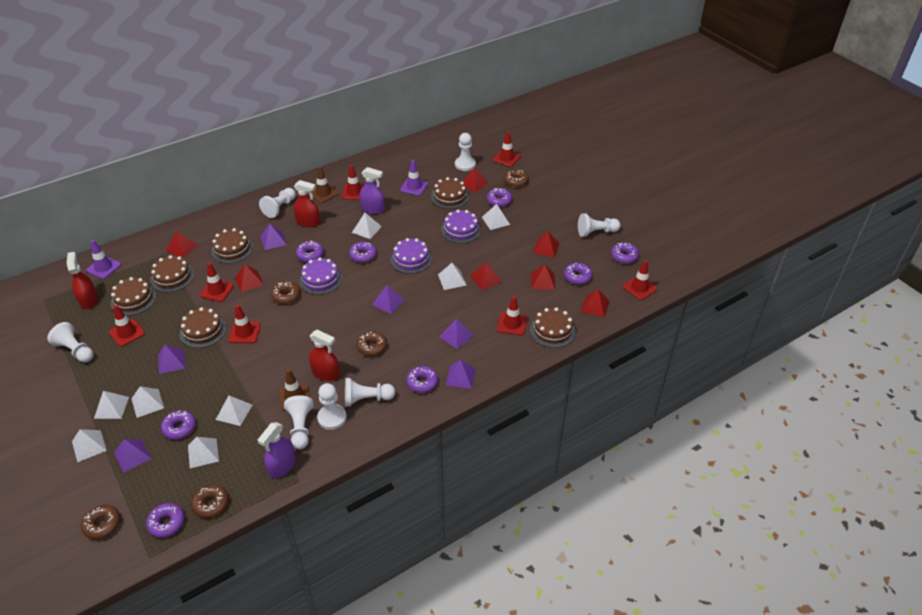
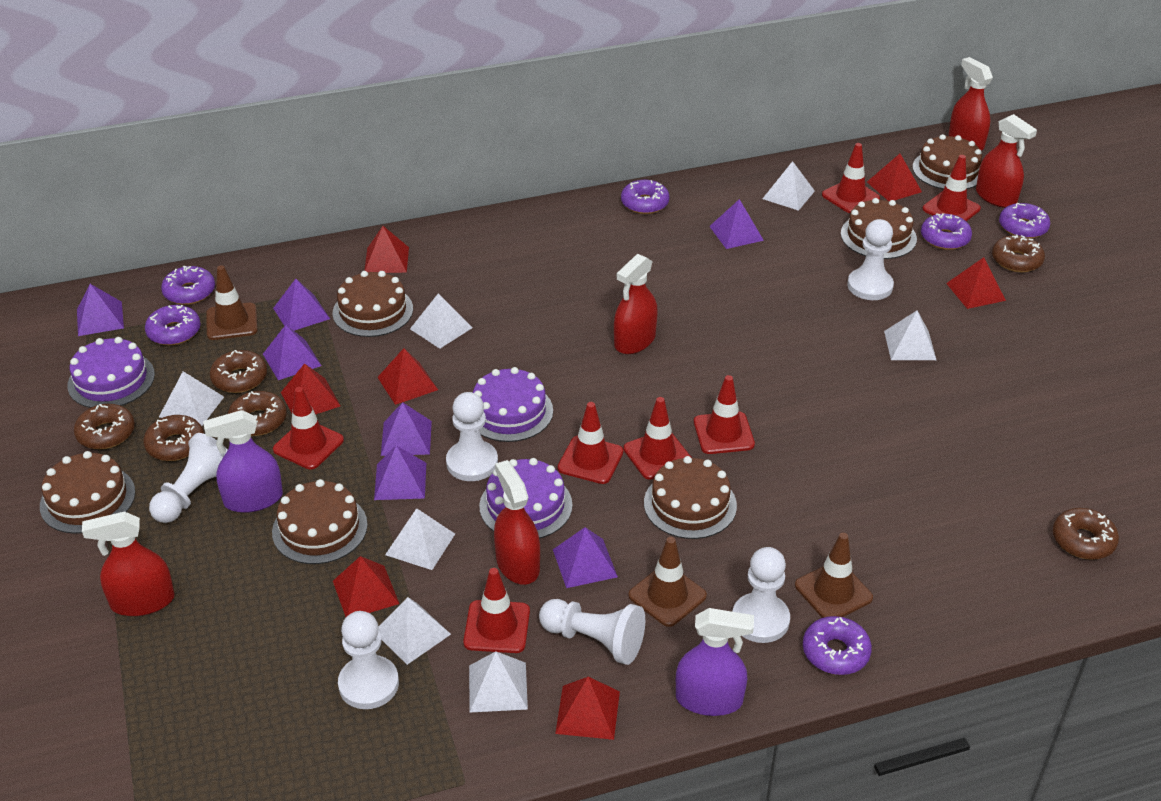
brown donut: 5 -> 6
brown traffic cone: 2 -> 3
purple donut: 8 -> 6
purple pyramid: 6 -> 7
purple traffic cone: 2 -> 0
red spray bottle: 3 -> 5
white pawn: 7 -> 6
white pyramid: 8 -> 7

